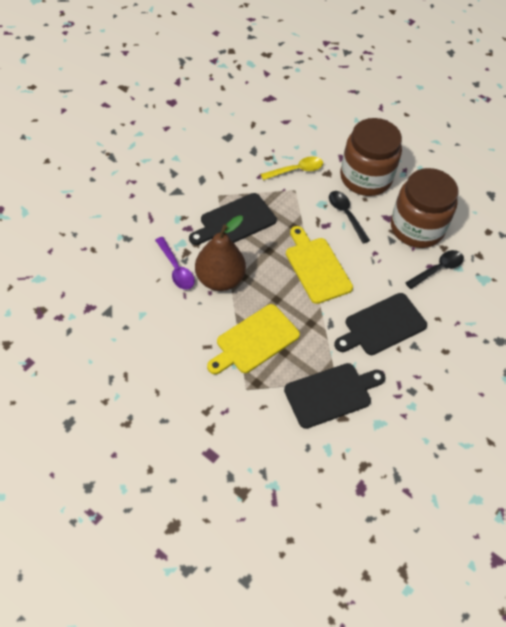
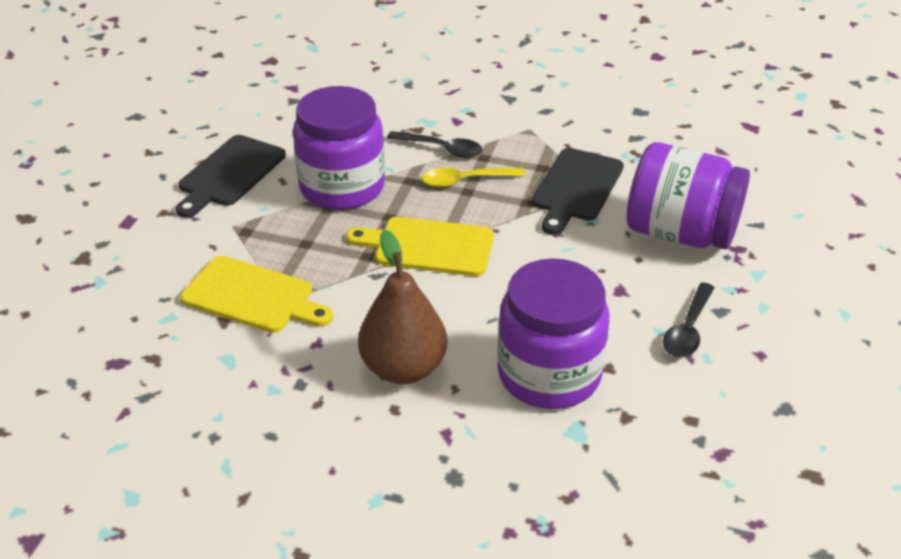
black cutting board: 3 -> 2
brown jar: 2 -> 0
purple jar: 0 -> 3
purple spoon: 1 -> 0

